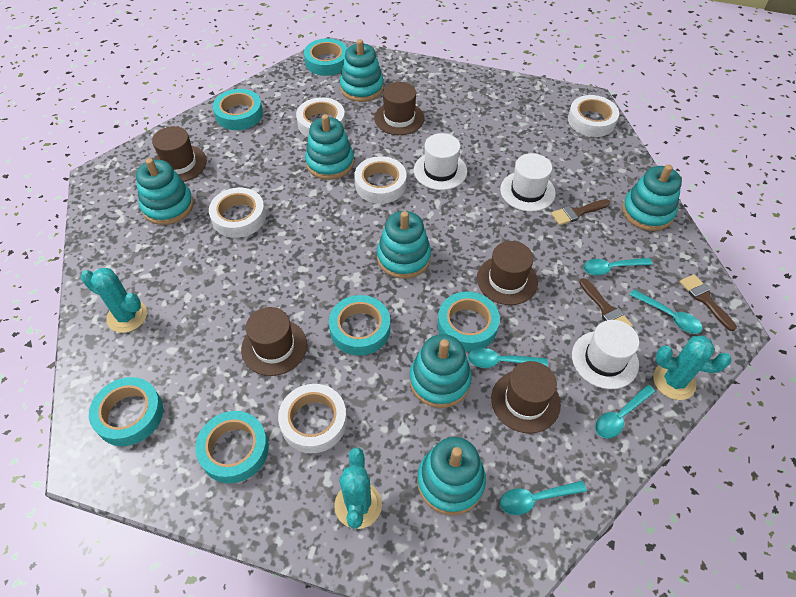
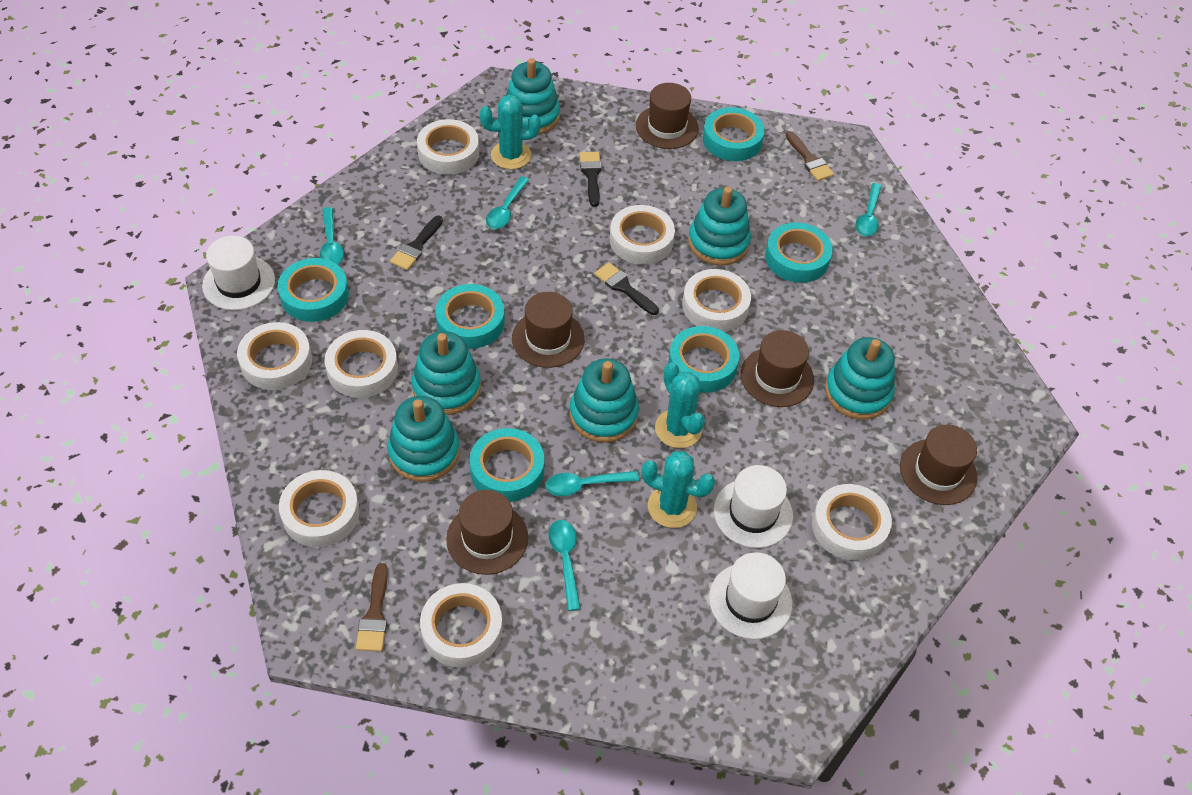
black brush: 0 -> 3
brown brush: 3 -> 2
turquoise stacking toy: 7 -> 6
white tape: 5 -> 8

